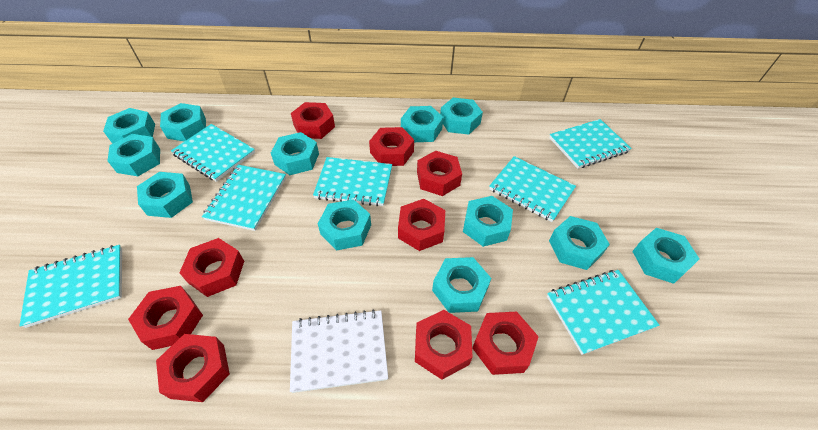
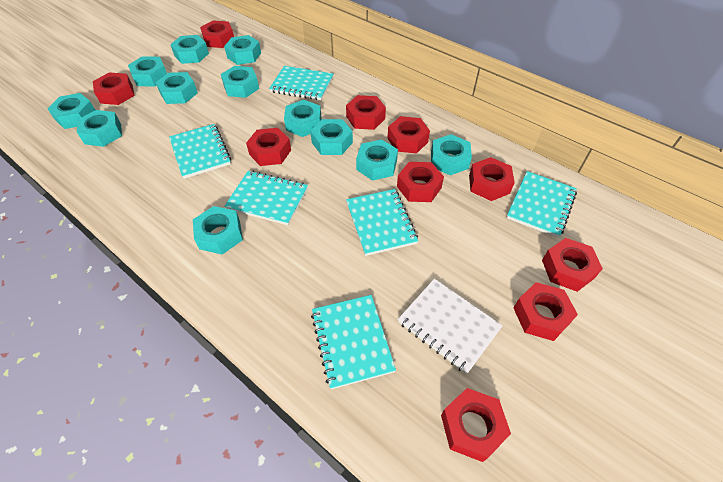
red nut: 9 -> 10
turquoise notebook: 7 -> 6

